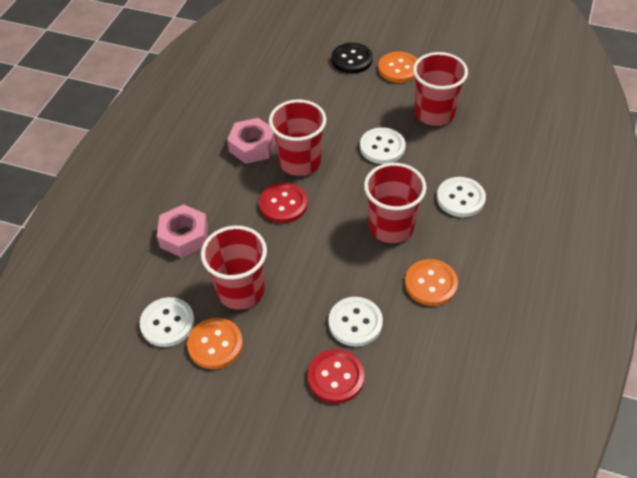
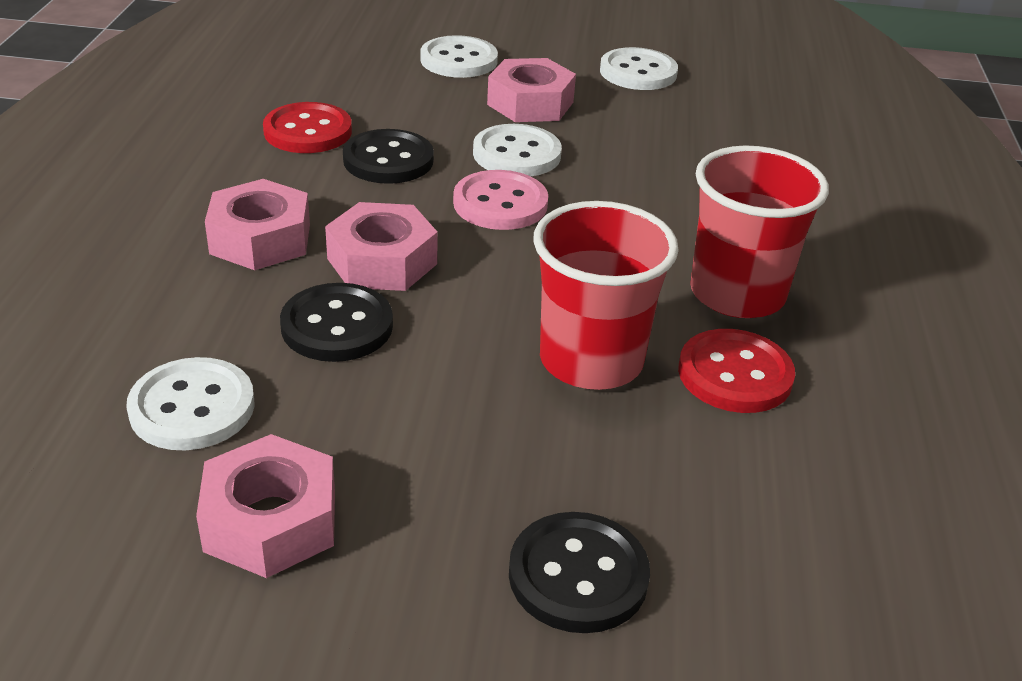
black button: 1 -> 3
orange button: 3 -> 0
pink button: 0 -> 1
pink nut: 2 -> 4
red cup: 4 -> 2

